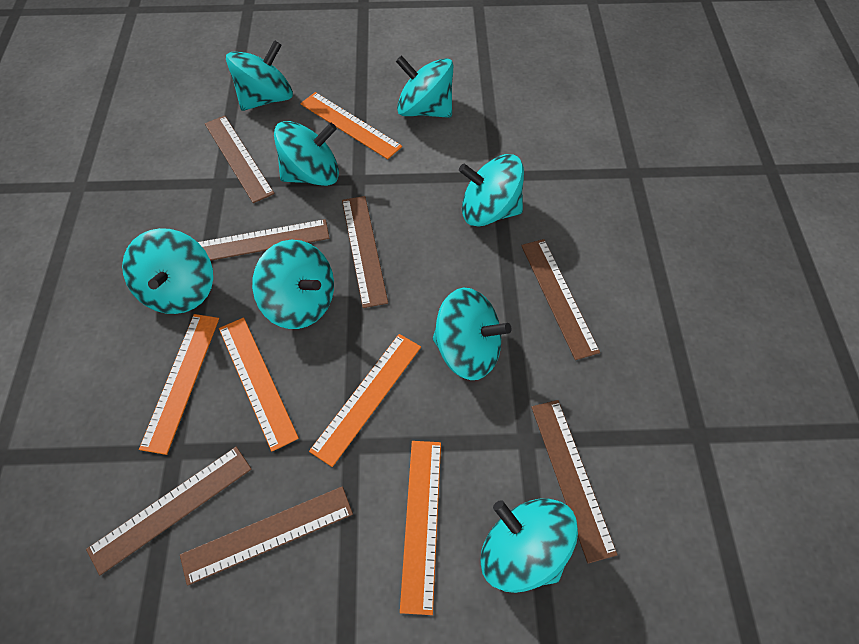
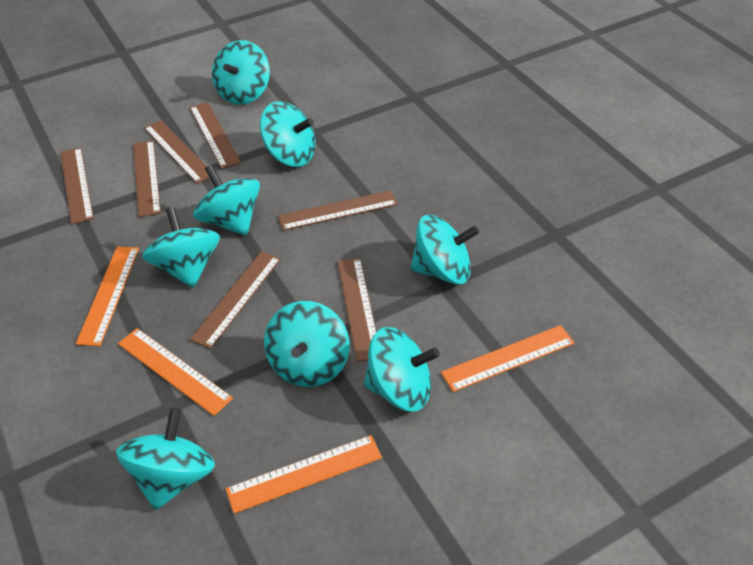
orange ruler: 5 -> 4

